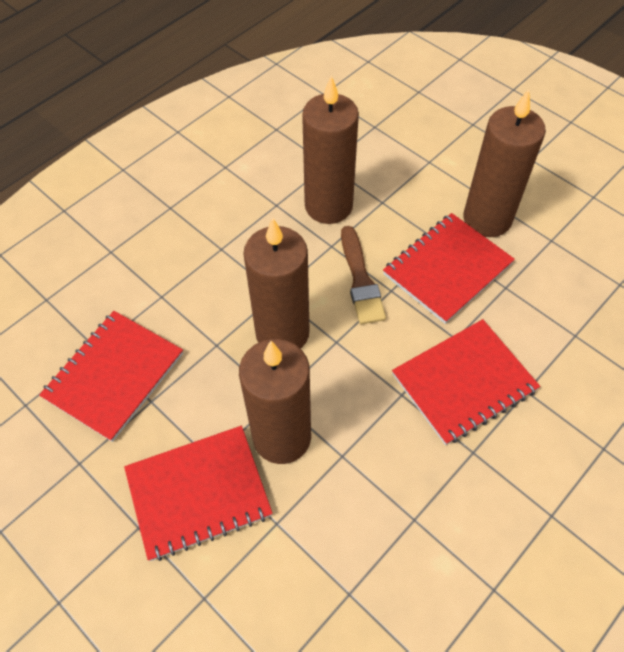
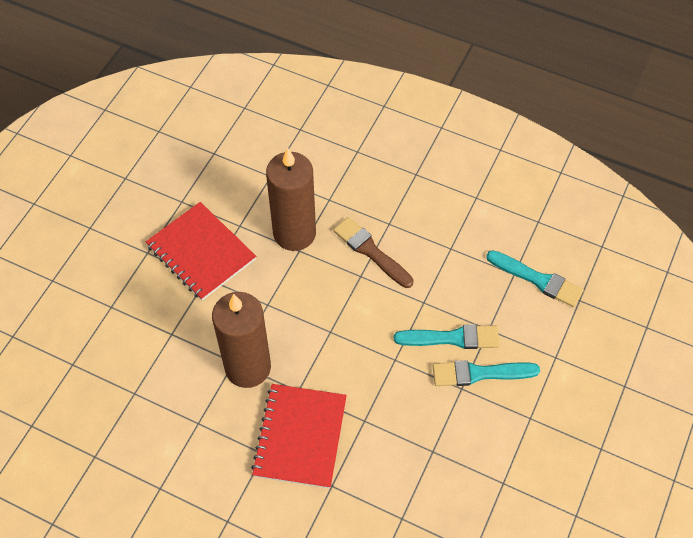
brown candle: 4 -> 2
red notebook: 4 -> 2
turquoise brush: 0 -> 3

